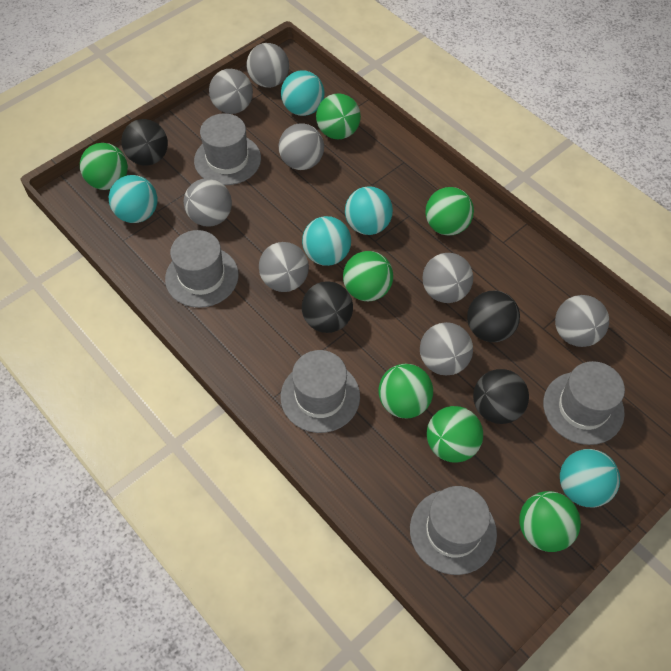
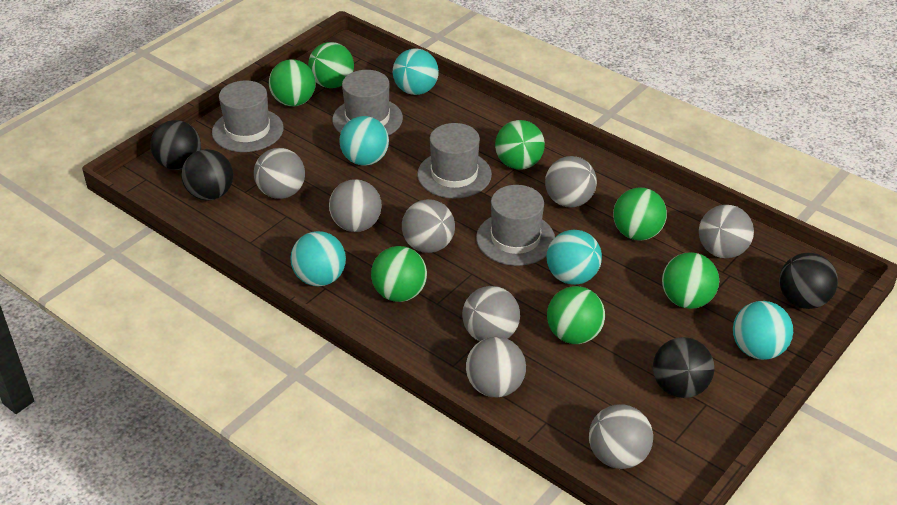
grey hat: 5 -> 4

